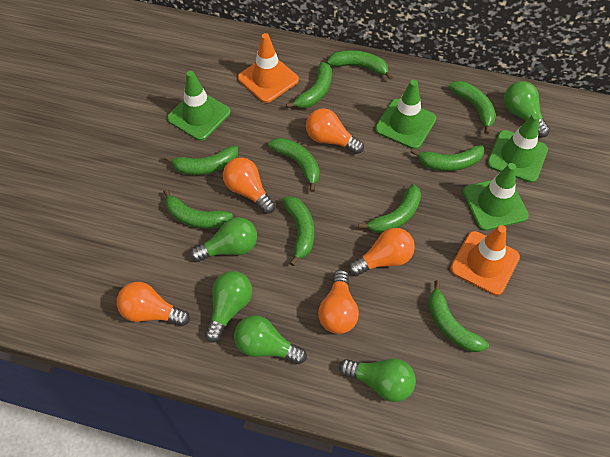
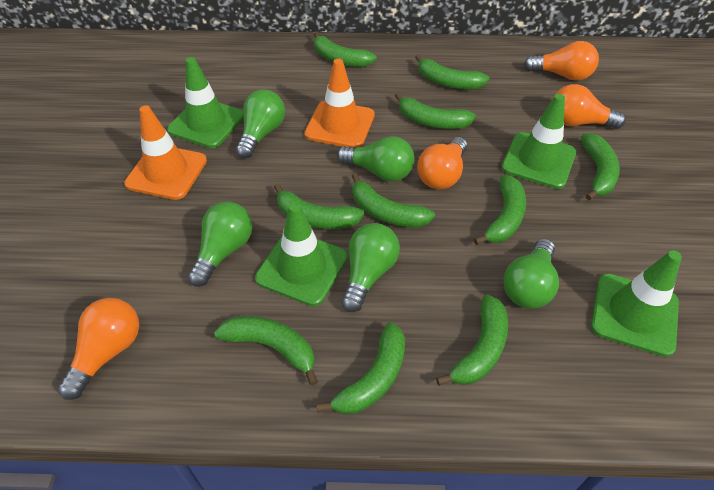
orange light bulb: 5 -> 4

